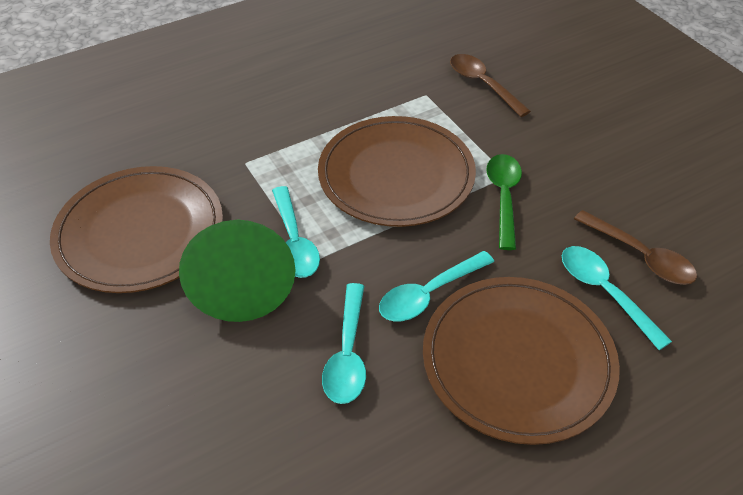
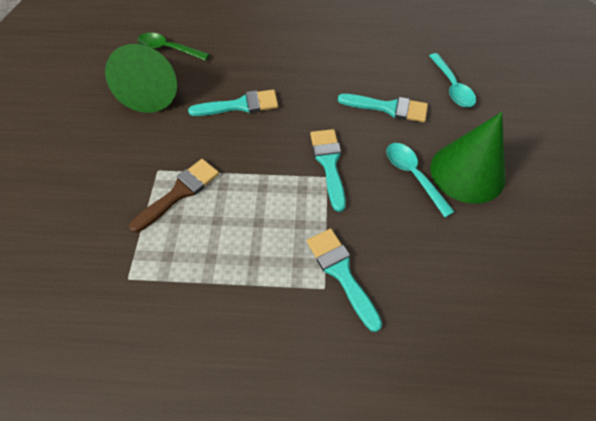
brown brush: 0 -> 1
brown plate: 3 -> 0
brown spoon: 2 -> 0
green cone: 1 -> 2
turquoise brush: 0 -> 4
turquoise spoon: 4 -> 2

